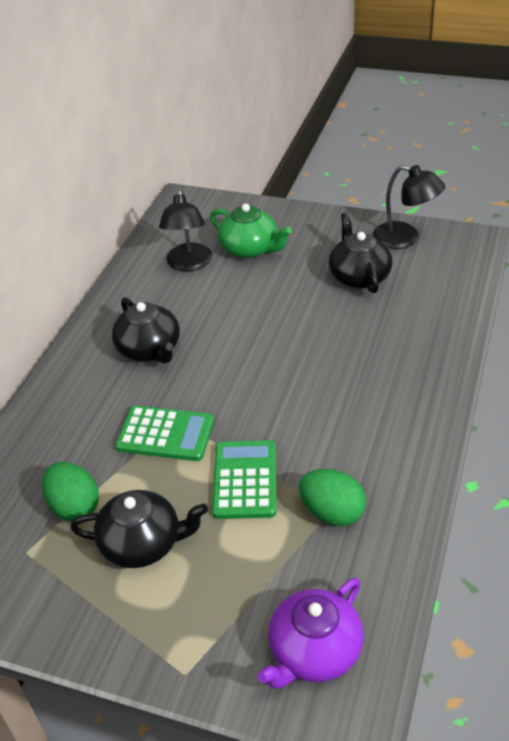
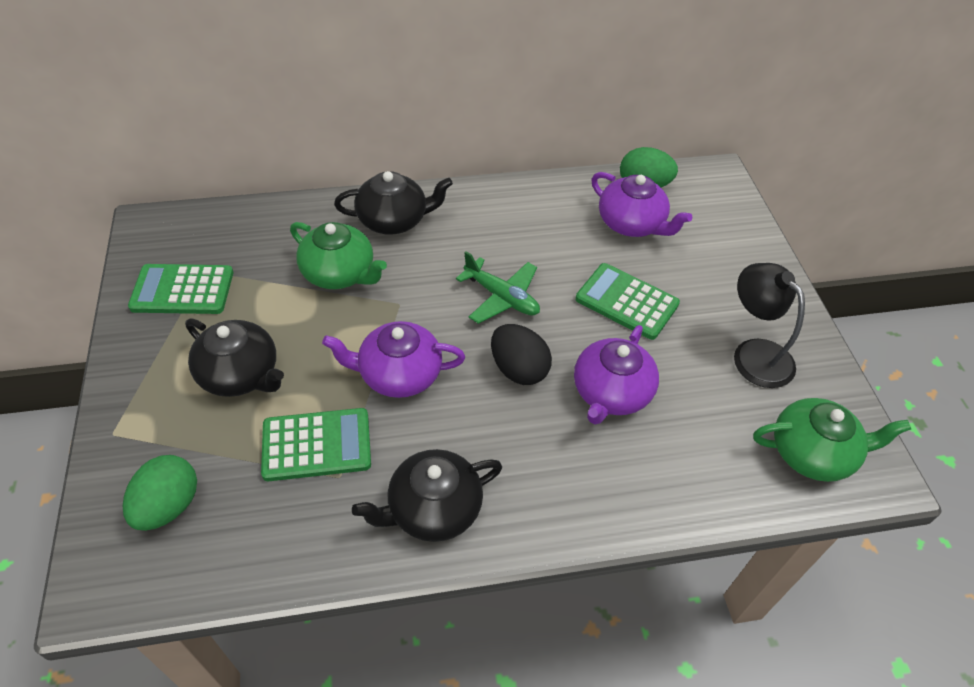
black egg: 0 -> 1
black lamp: 2 -> 1
green calculator: 2 -> 3
green plane: 0 -> 1
green teapot: 1 -> 2
purple teapot: 1 -> 3

